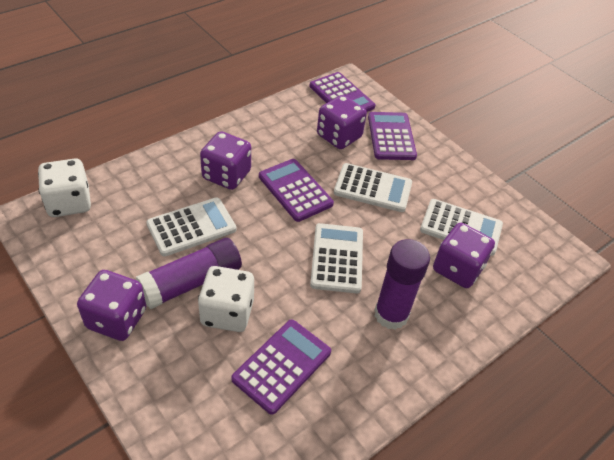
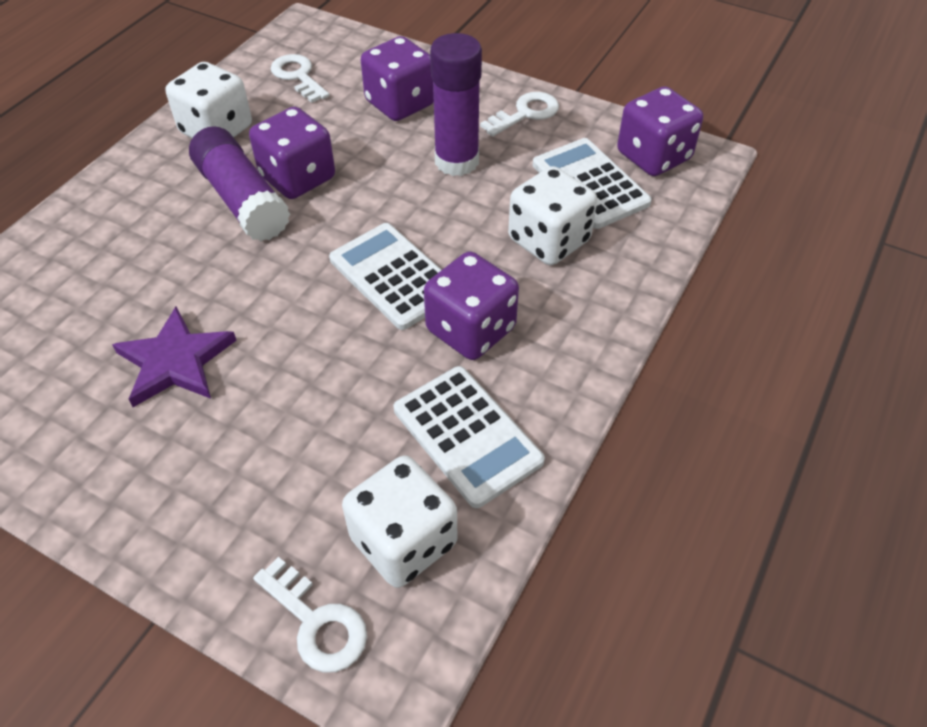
purple calculator: 4 -> 0
purple star: 0 -> 1
white calculator: 4 -> 3
white dice: 2 -> 3
white key: 0 -> 3

